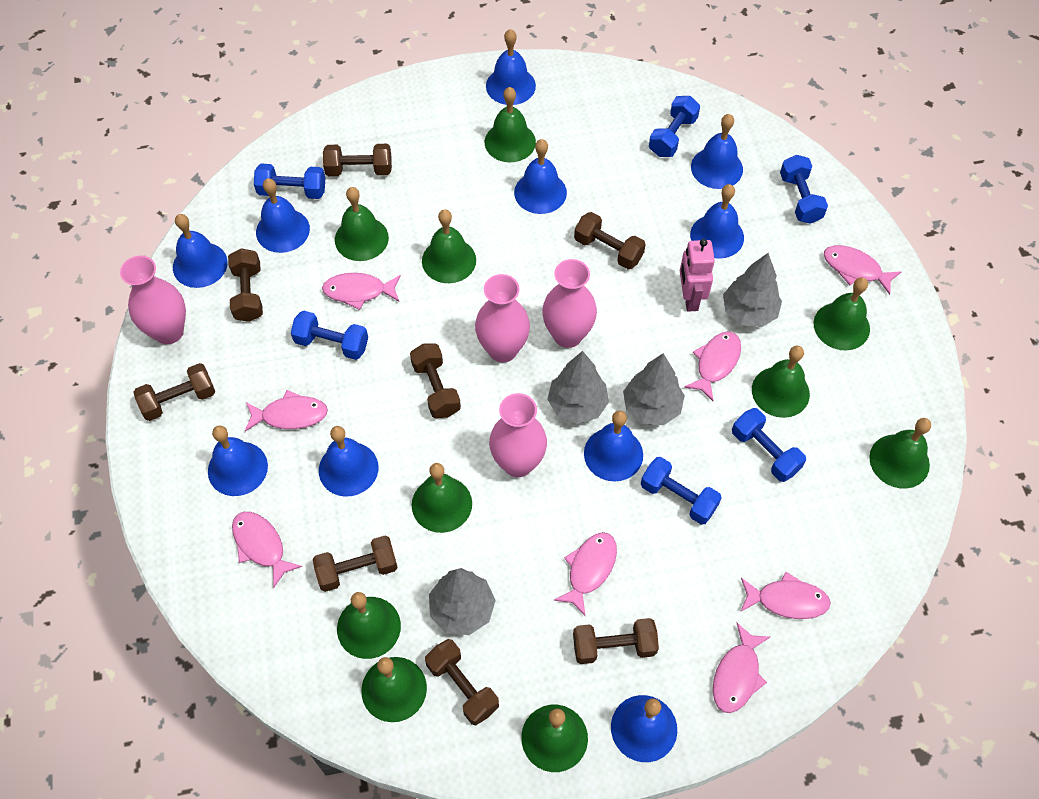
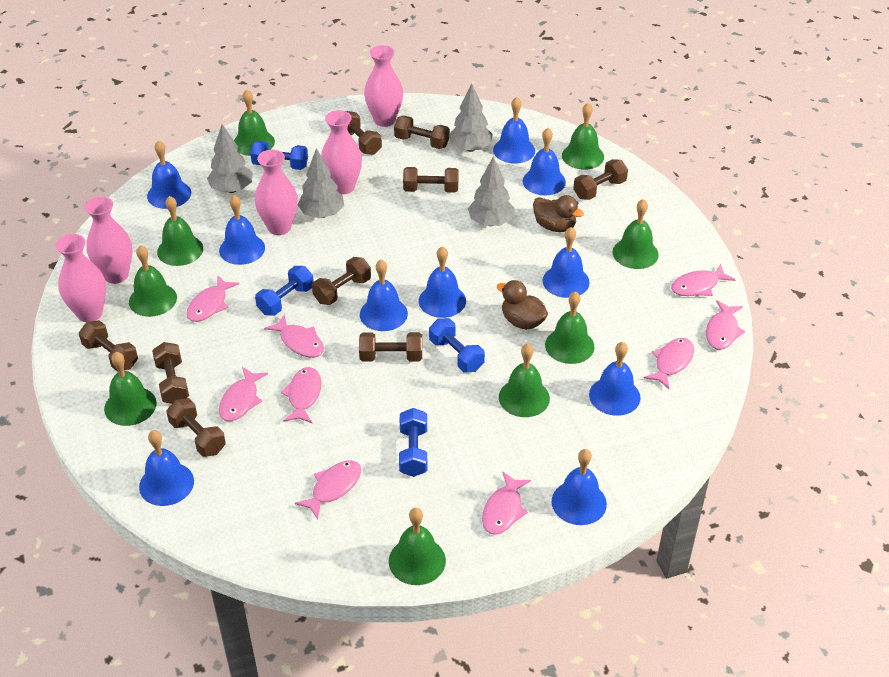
blue dumbbell: 6 -> 4
brown duck: 0 -> 2
brown dumbbell: 8 -> 9
green bell: 10 -> 9
pink fish: 8 -> 9
pink robot: 1 -> 0
pink vase: 4 -> 5

